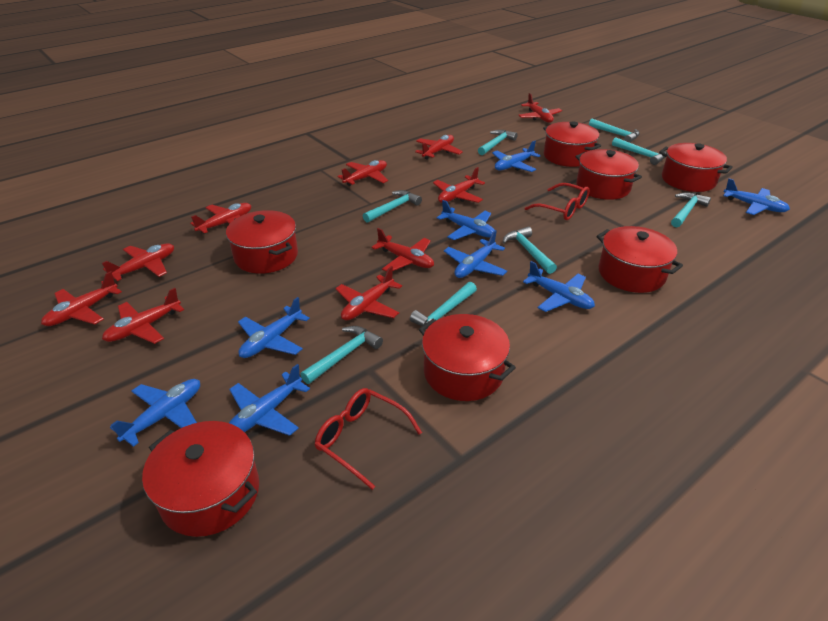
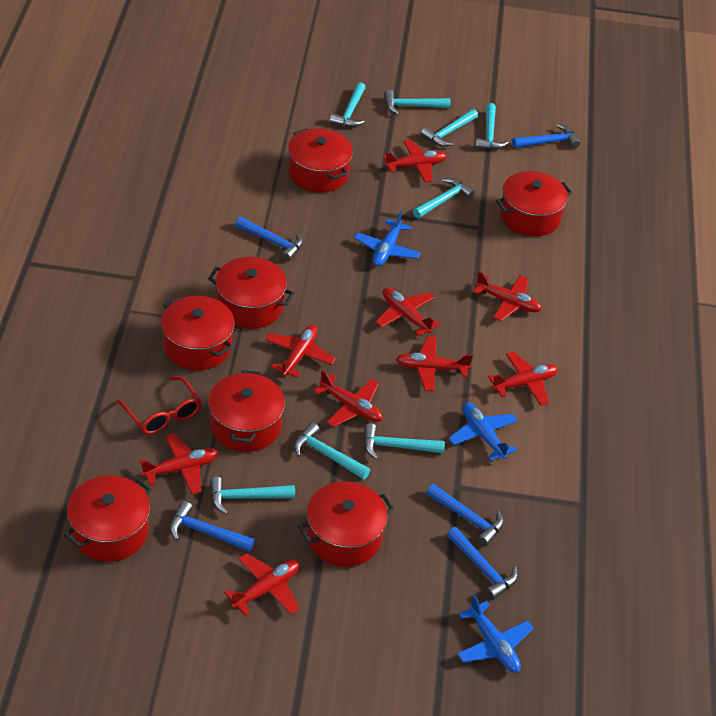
blue hammer: 0 -> 5
blue plane: 8 -> 3
red glasses: 2 -> 1
red plane: 10 -> 9

